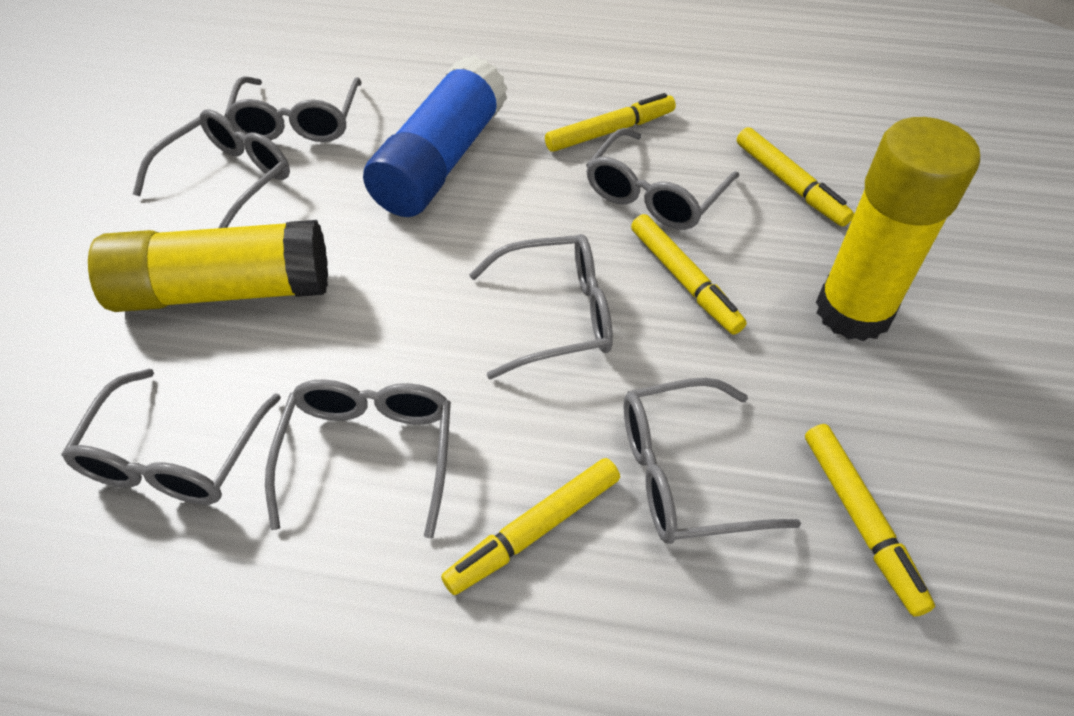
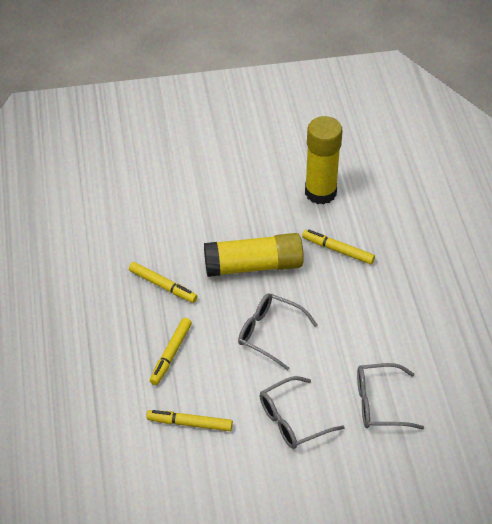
blue glue stick: 1 -> 0
grey glasses: 7 -> 3
yellow marker: 5 -> 4

